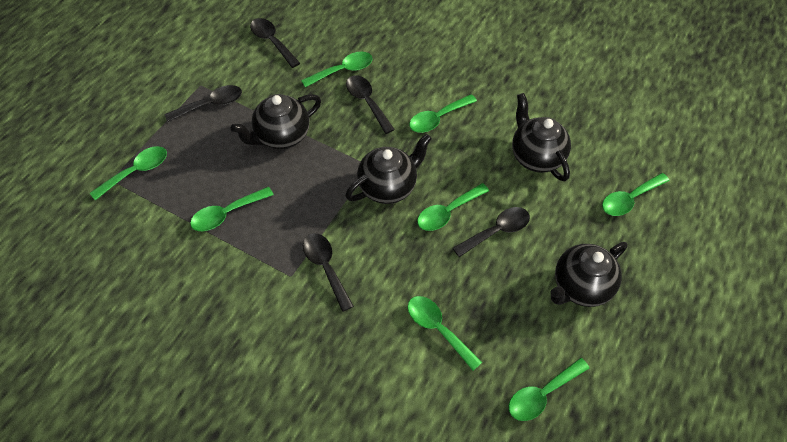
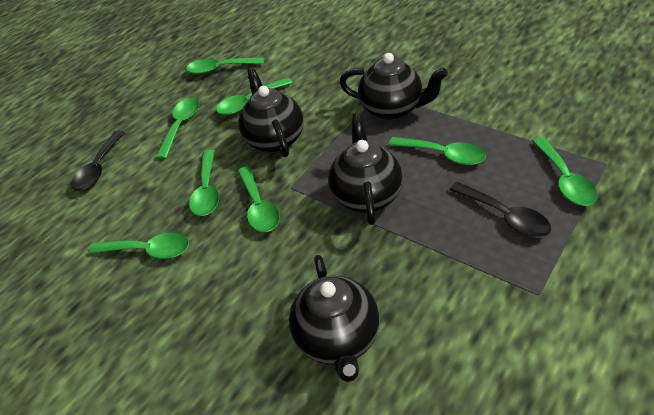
black spoon: 5 -> 2

